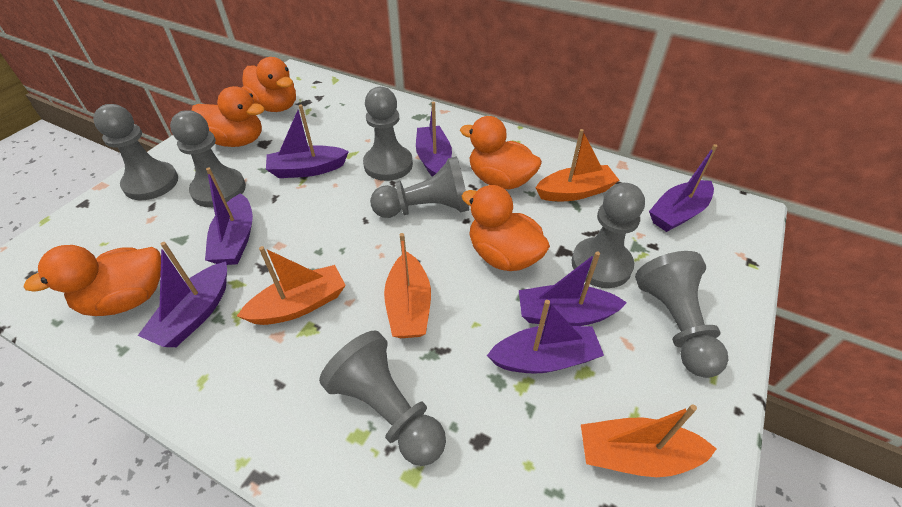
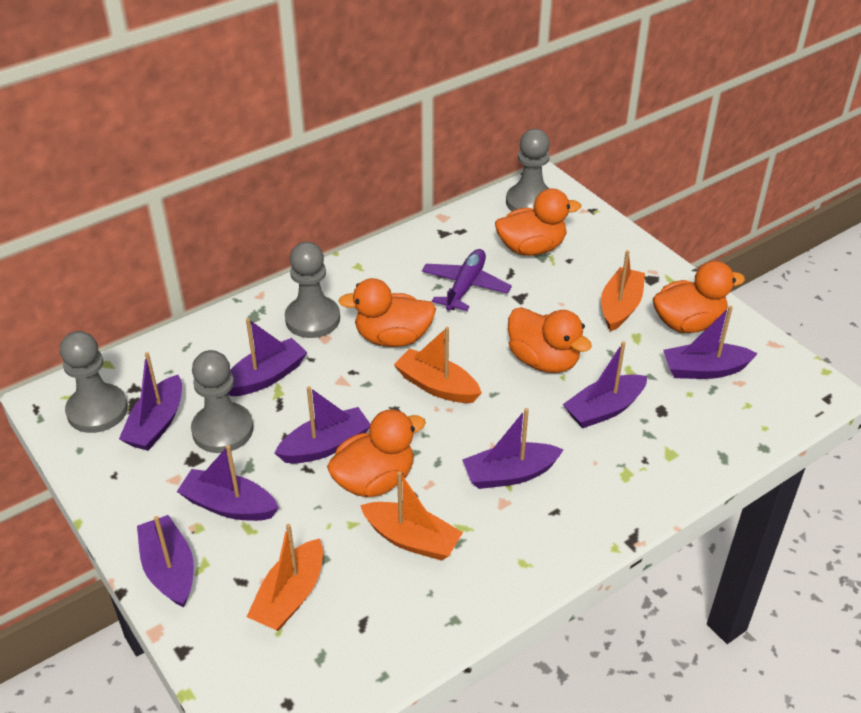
grey pawn: 7 -> 4
purple boat: 7 -> 8
purple plane: 0 -> 1

